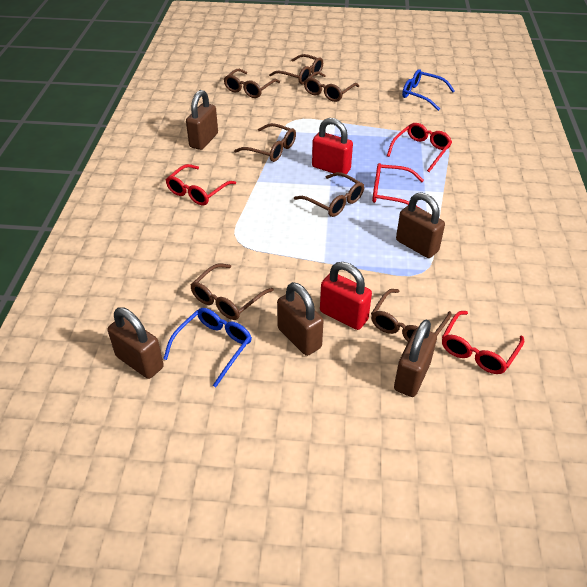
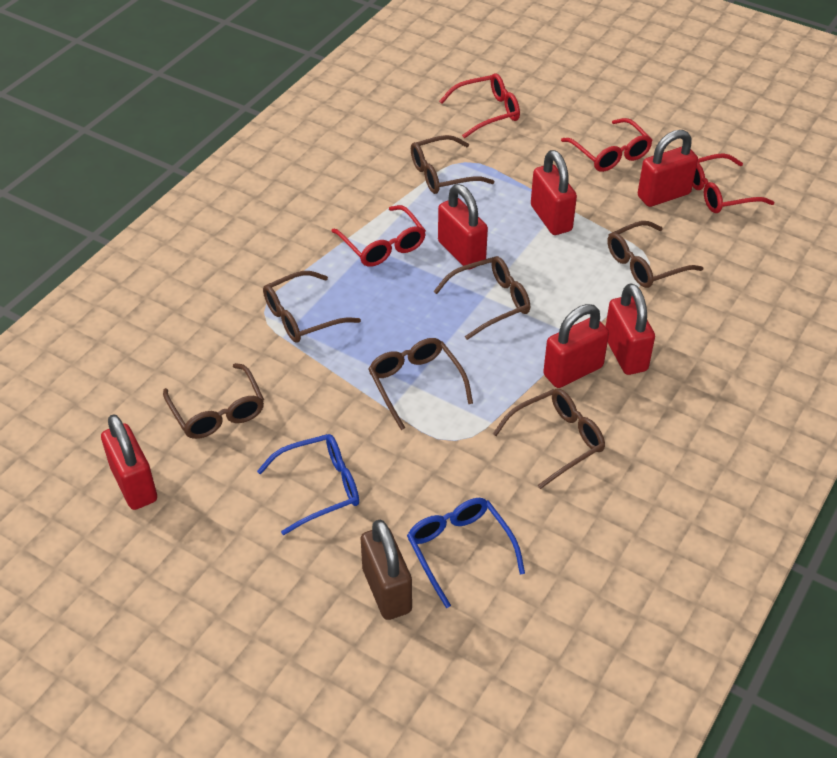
brown padlock: 5 -> 1
red padlock: 2 -> 6

